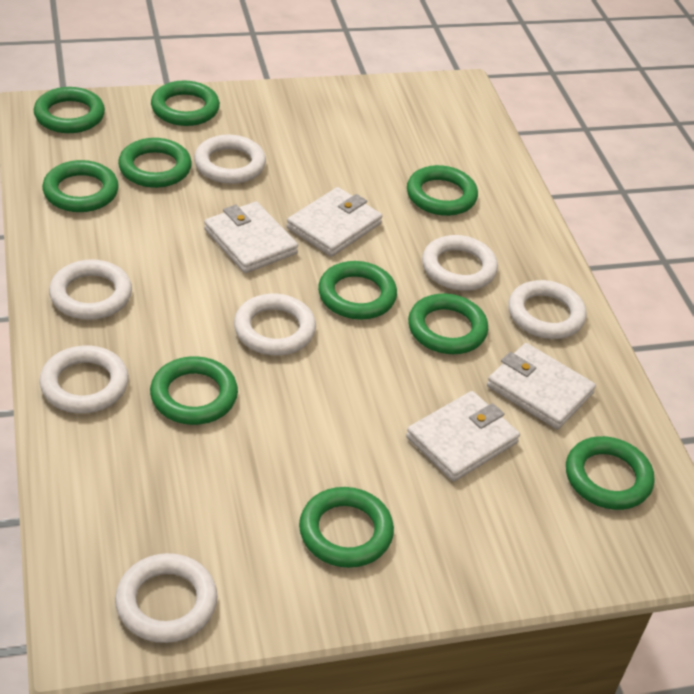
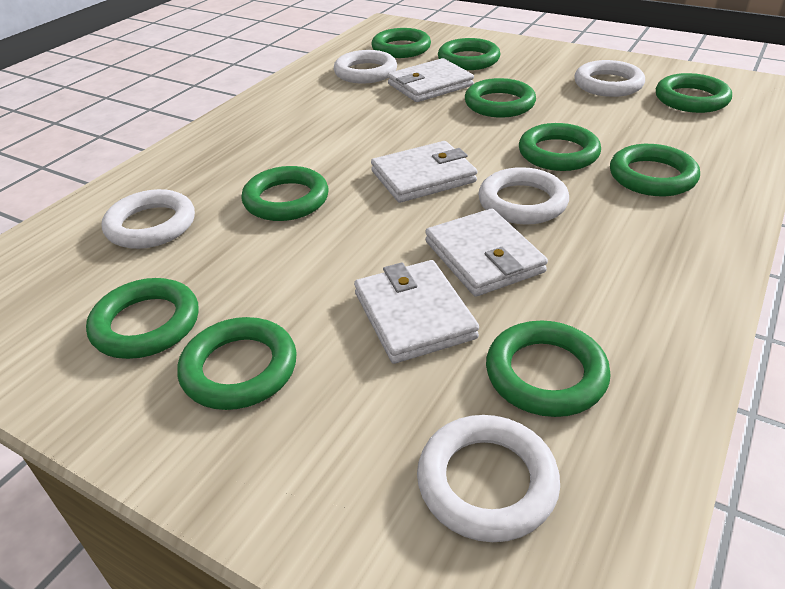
white ring: 7 -> 5

